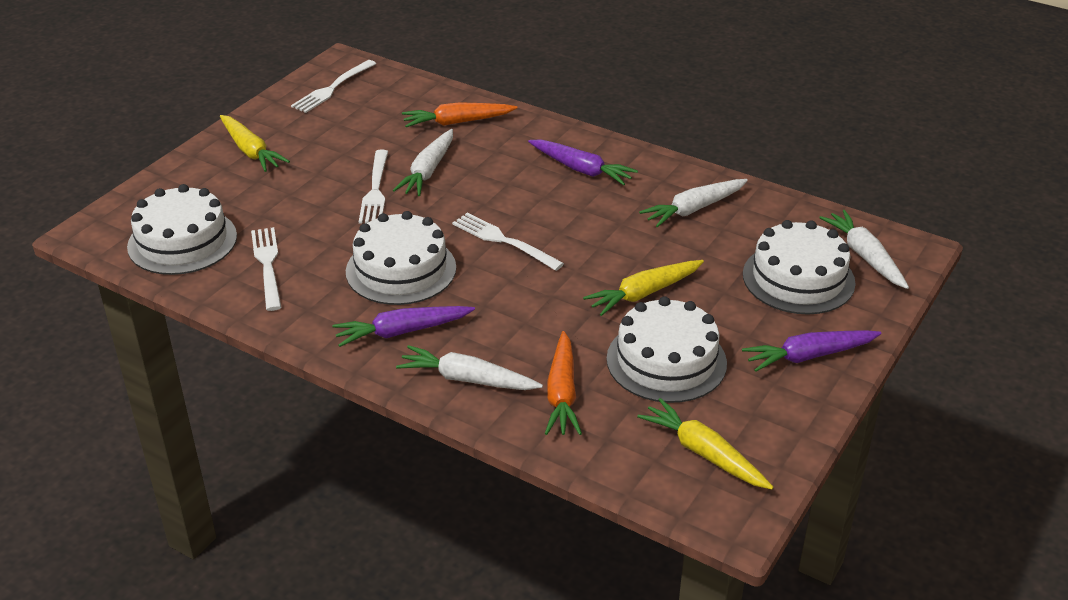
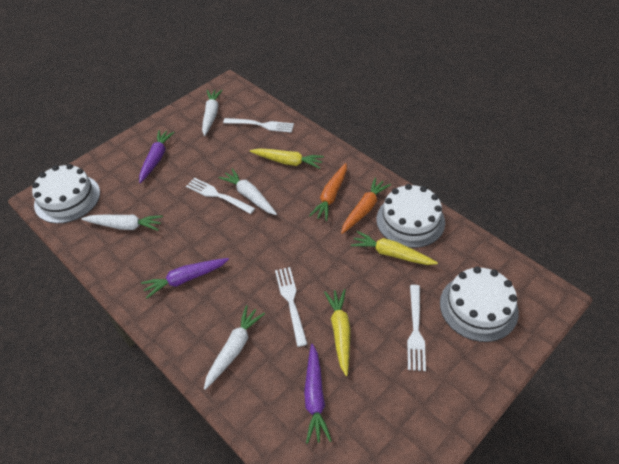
white cake: 4 -> 3

